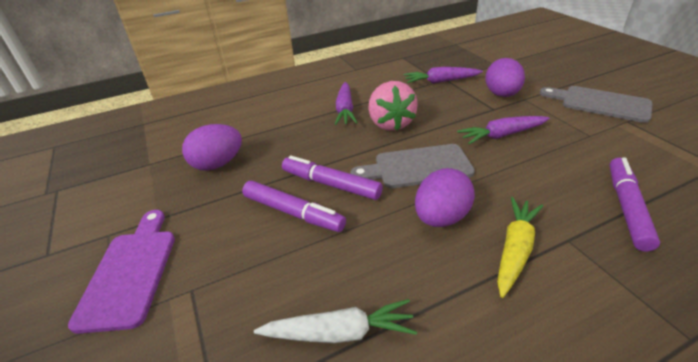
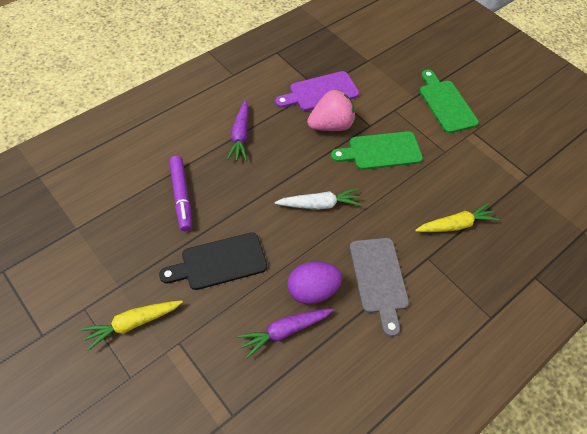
black cutting board: 0 -> 1
green cutting board: 0 -> 2
grey cutting board: 2 -> 1
purple carrot: 3 -> 2
purple egg: 3 -> 1
purple marker: 3 -> 1
yellow carrot: 1 -> 2

